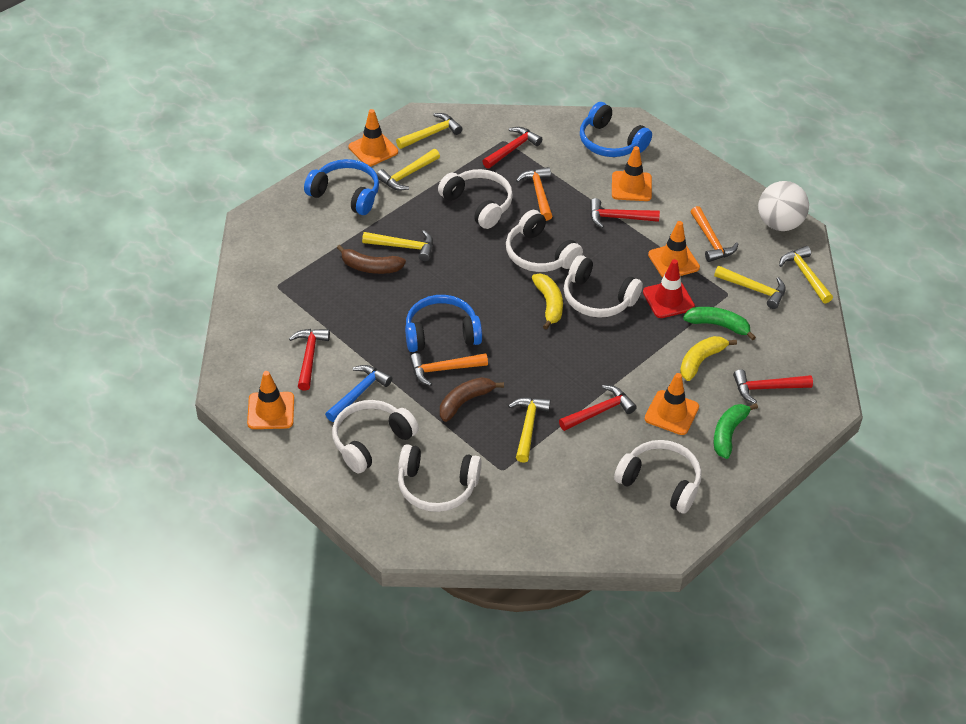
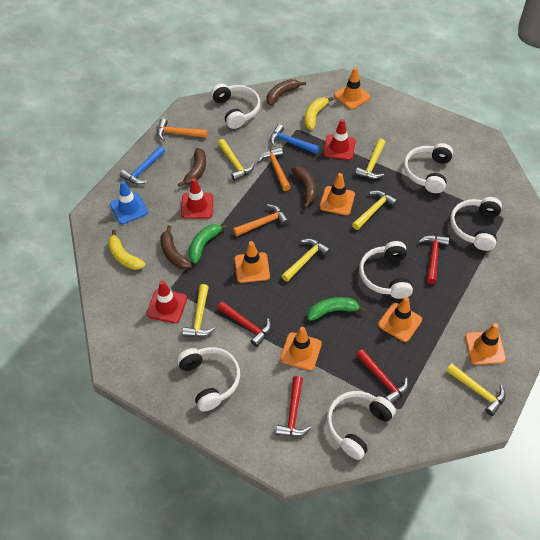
blue hammer: 1 -> 2
blue headphones: 3 -> 0
blue traffic cone: 0 -> 1
brown banana: 2 -> 4
orange traffic cone: 5 -> 6
red hammer: 5 -> 4
red traffic cone: 1 -> 3
white ball: 1 -> 0

